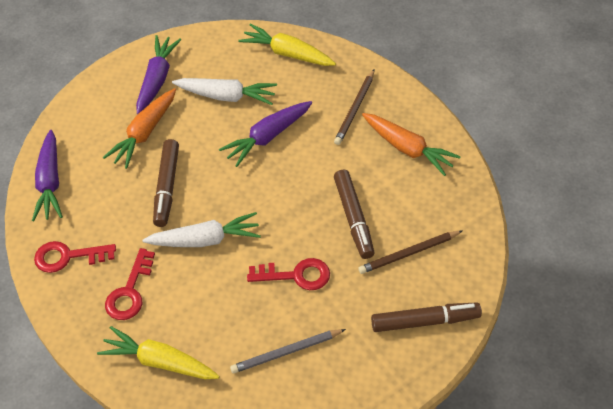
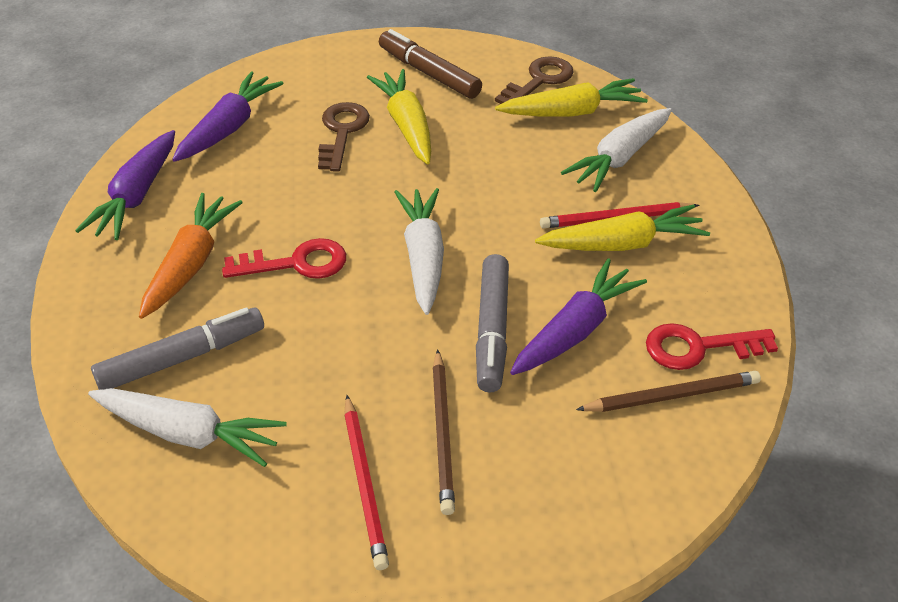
brown key: 0 -> 2
brown marker: 3 -> 1
grey marker: 0 -> 2
grey pencil: 1 -> 0
orange carrot: 2 -> 1
red key: 3 -> 2
red pencil: 0 -> 2
white carrot: 2 -> 3
yellow carrot: 2 -> 3

